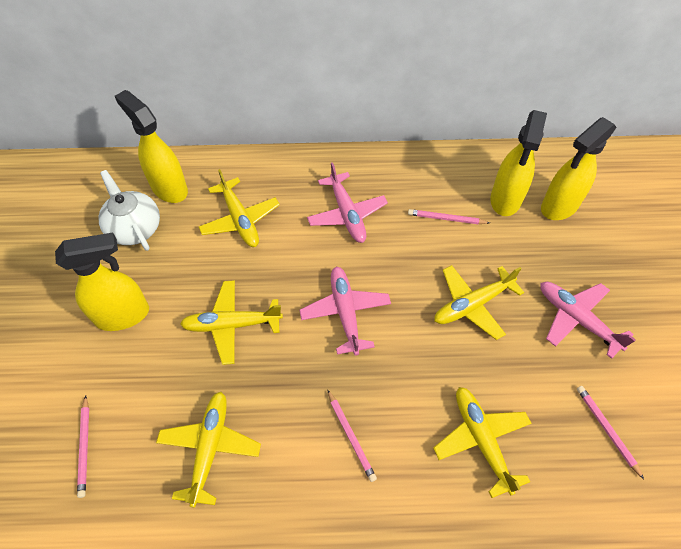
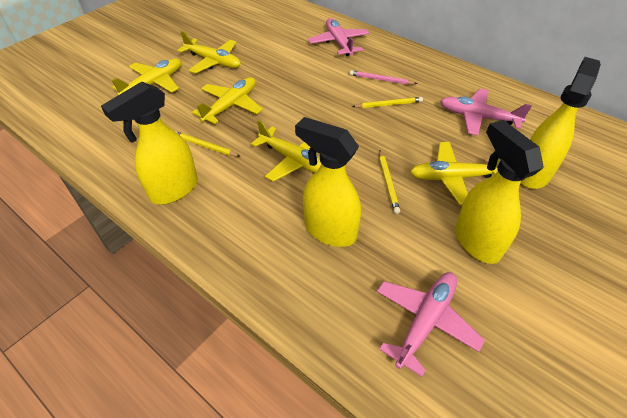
pink pencil: 4 -> 1
white teapot: 1 -> 0
yellow pencil: 0 -> 3

